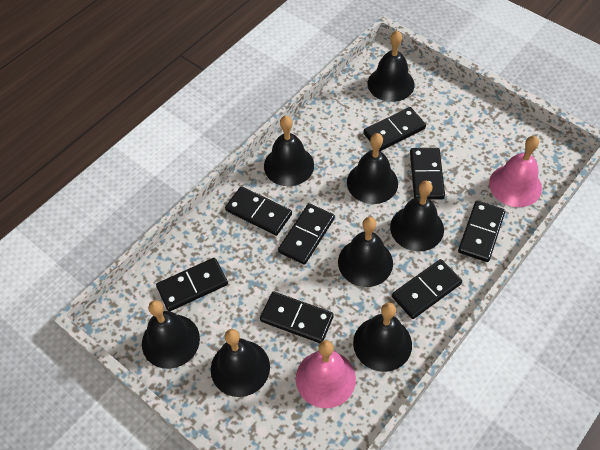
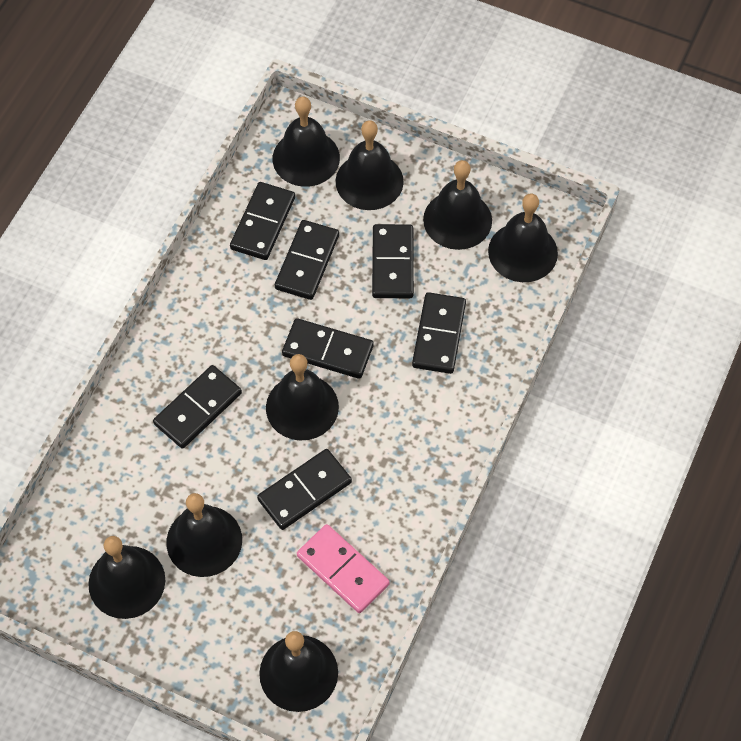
black domino: 8 -> 7
pink bell: 2 -> 0
pink domino: 0 -> 1

